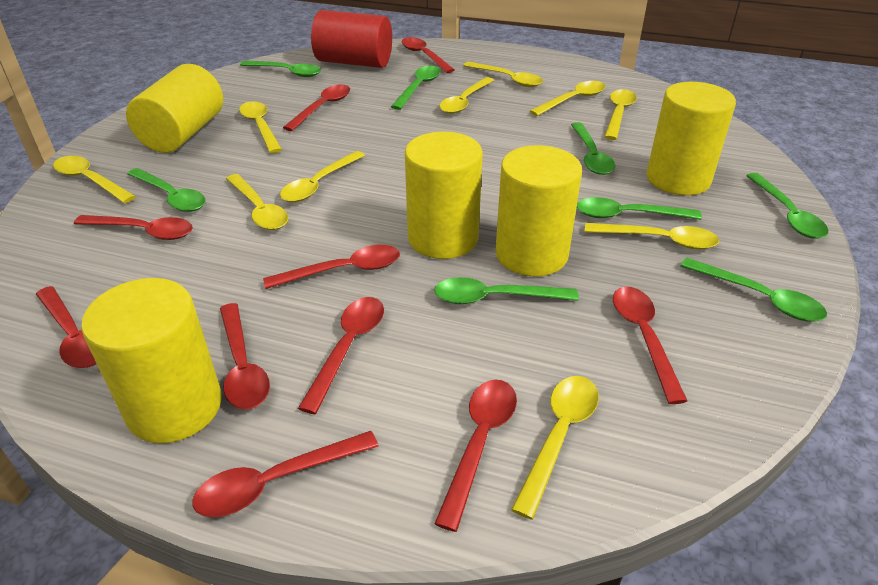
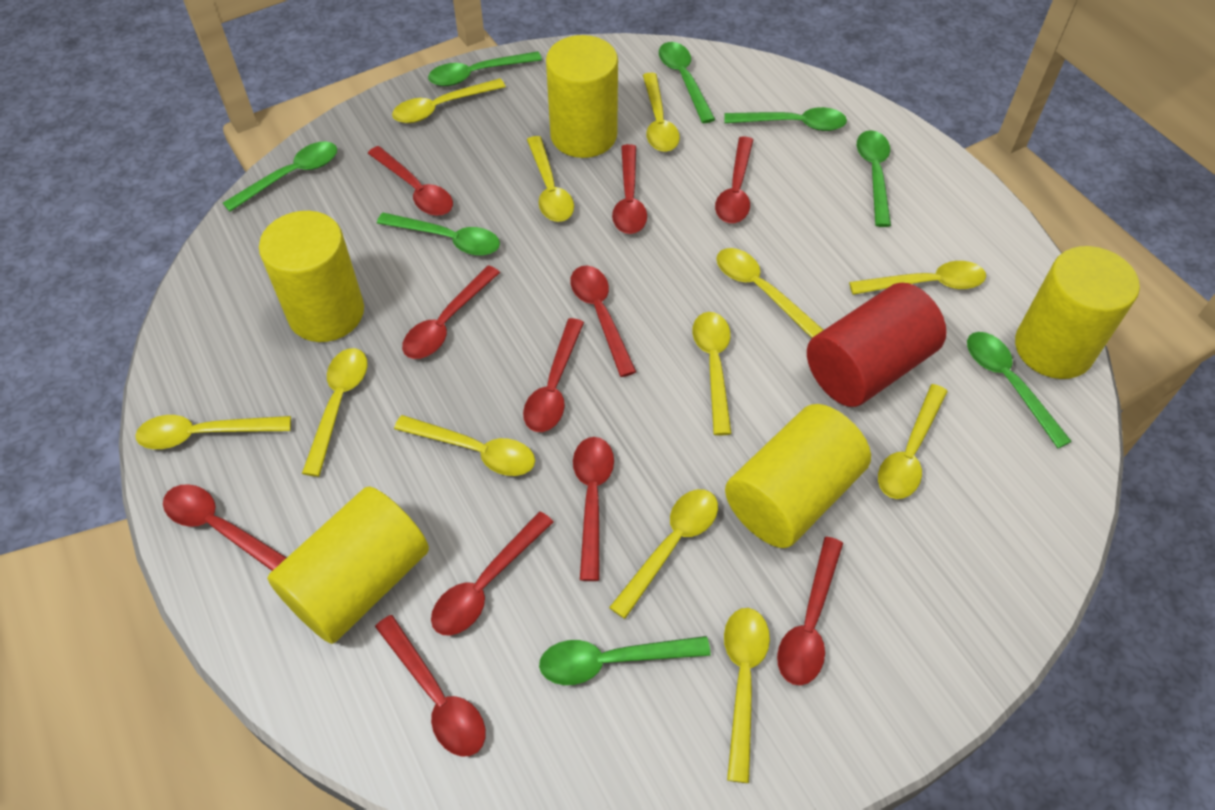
red spoon: 10 -> 11
yellow spoon: 10 -> 12

